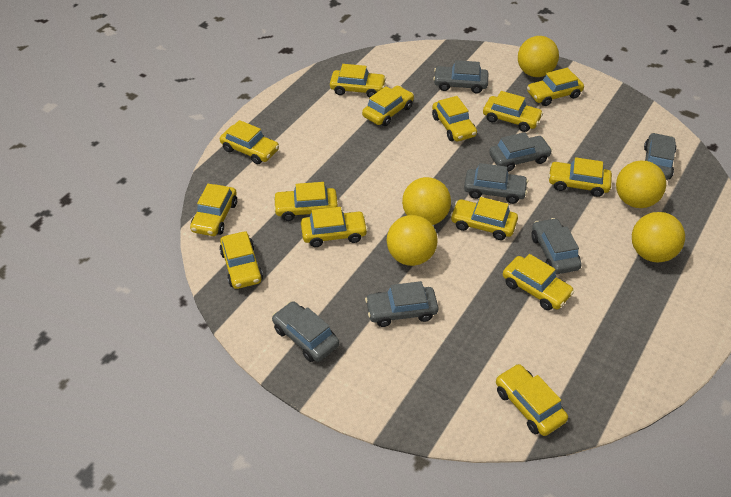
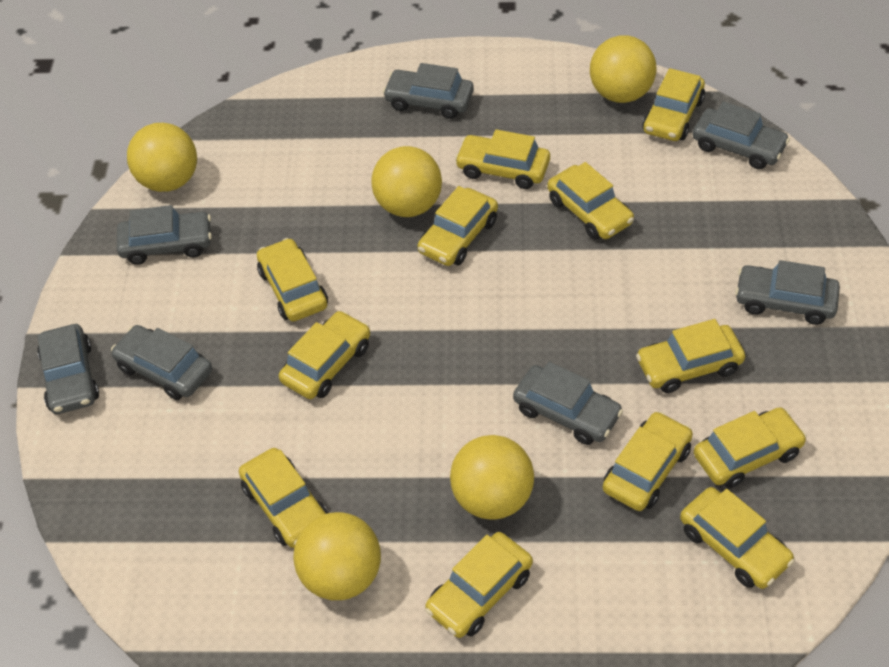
yellow car: 14 -> 12

